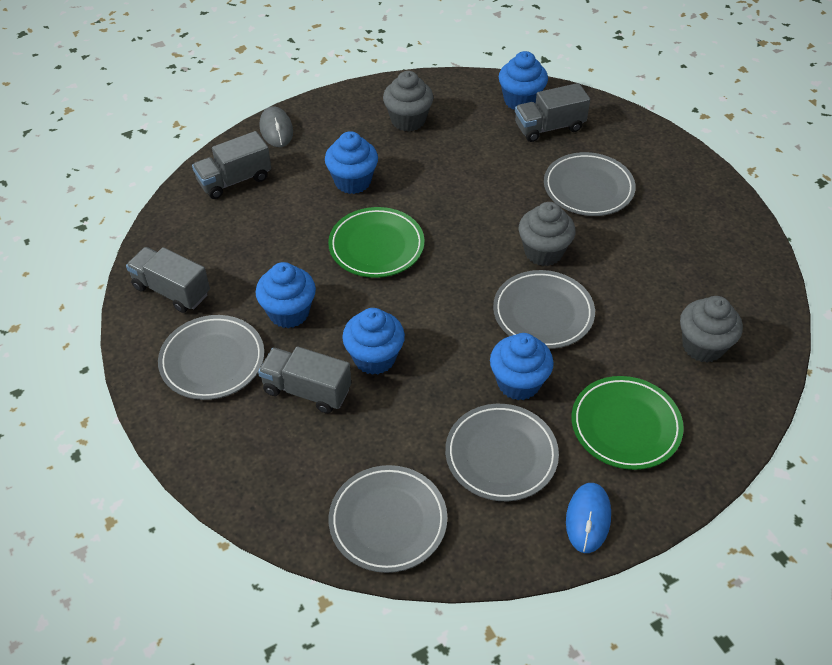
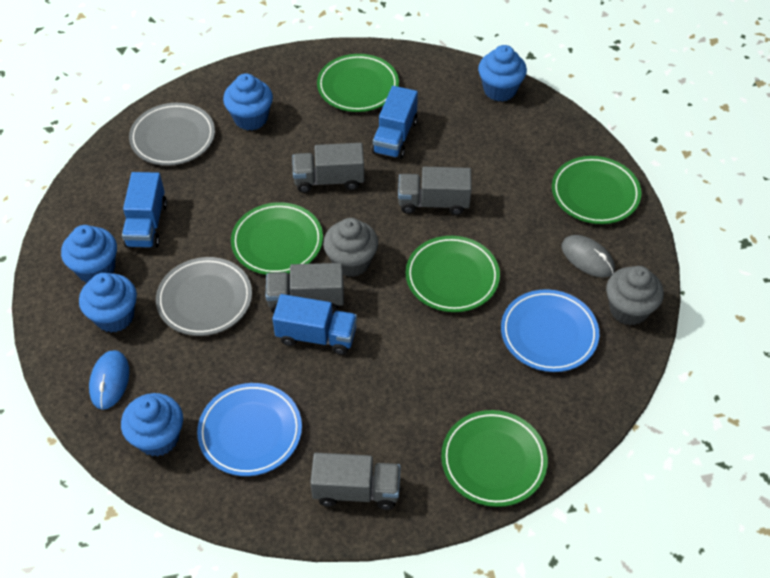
blue plate: 0 -> 2
blue truck: 0 -> 3
green plate: 2 -> 5
grey cupcake: 3 -> 2
grey plate: 5 -> 2

